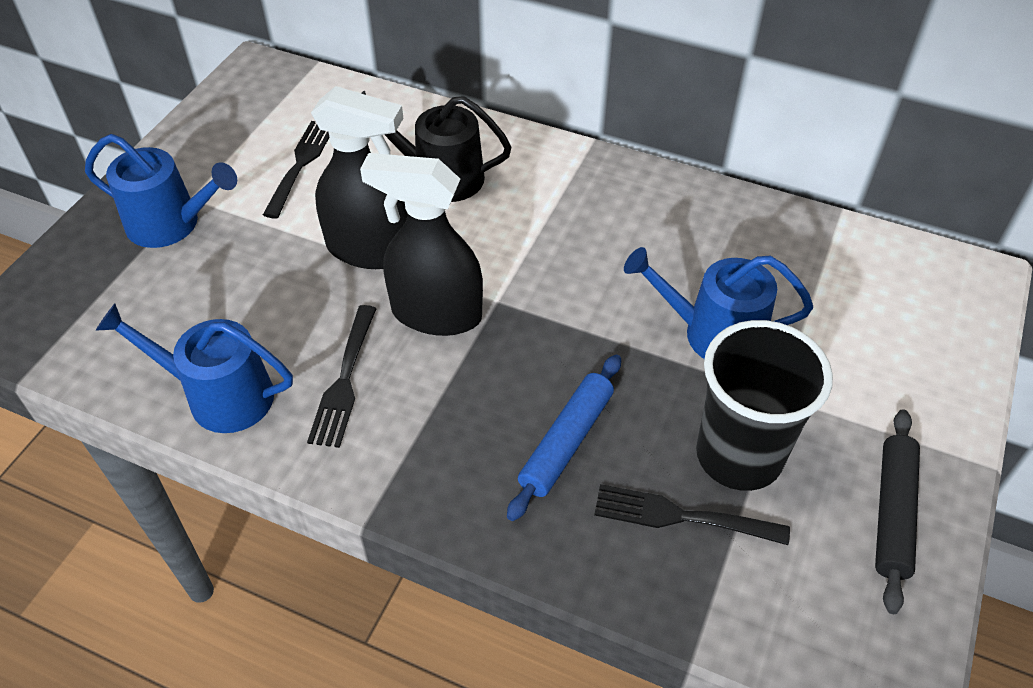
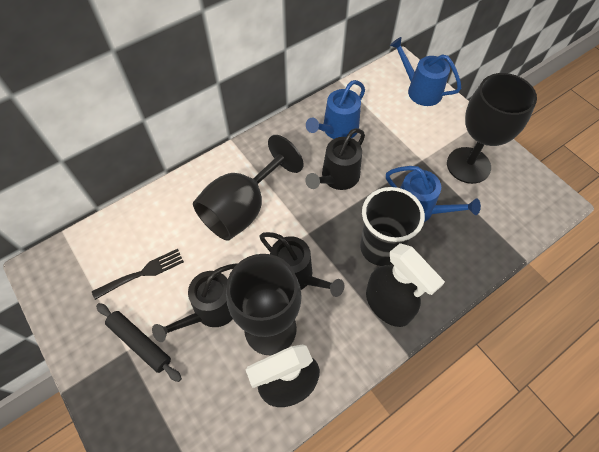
black fork: 3 -> 1
black goblet: 0 -> 3
black watering can: 1 -> 3
blue rolling pin: 1 -> 0

